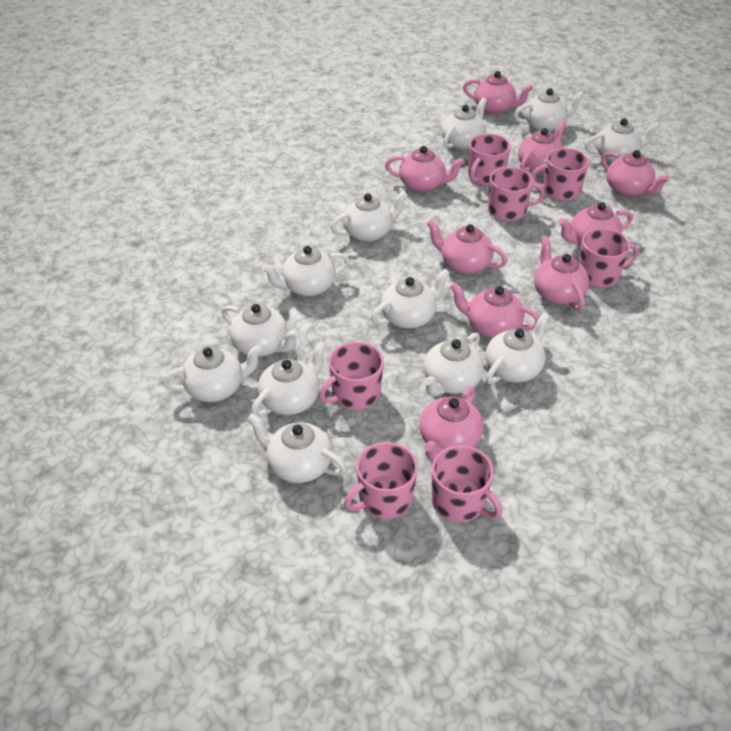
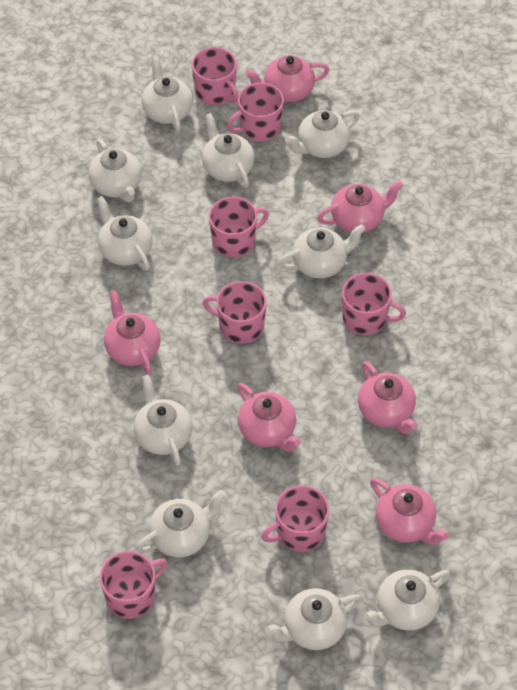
pink teapot: 9 -> 6
white teapot: 12 -> 10

